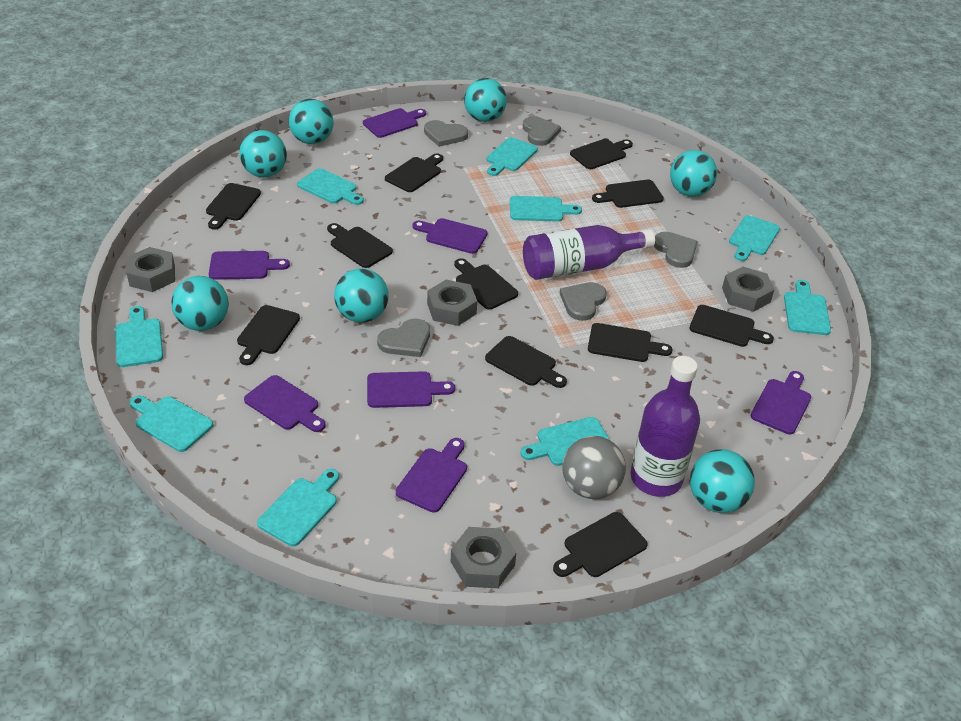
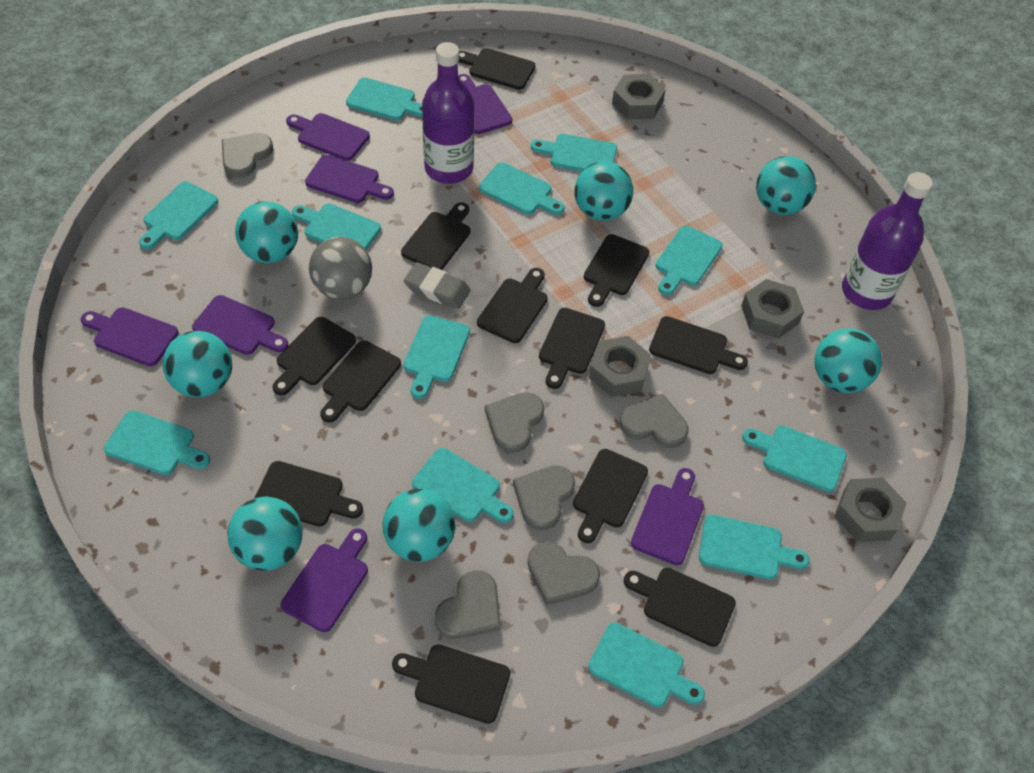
black cutting board: 11 -> 12
grey eraser: 0 -> 1
grey heart: 5 -> 6
turquoise cutting board: 9 -> 12

